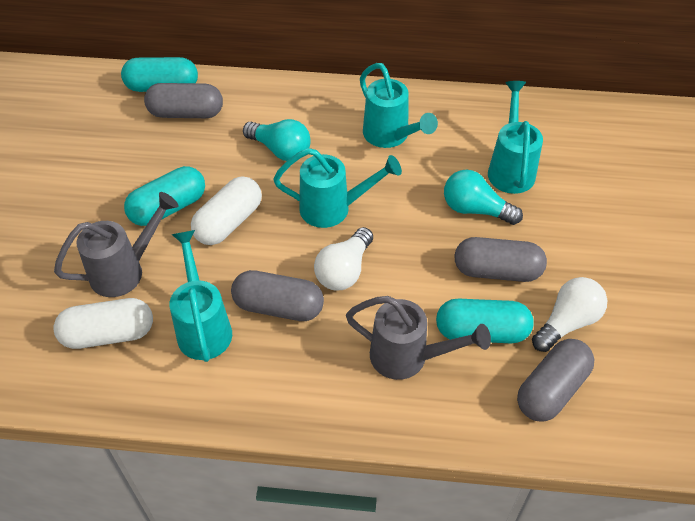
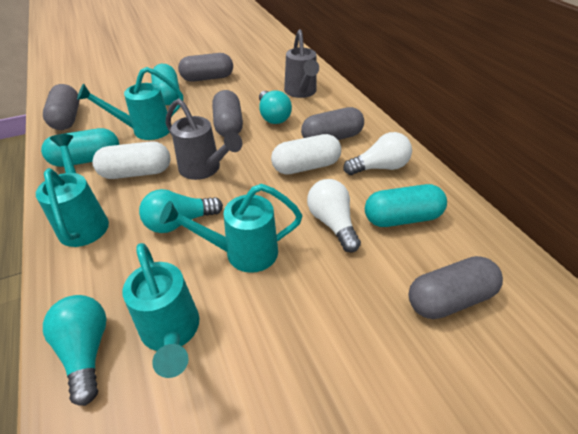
grey capsule: 4 -> 5
turquoise light bulb: 2 -> 3

